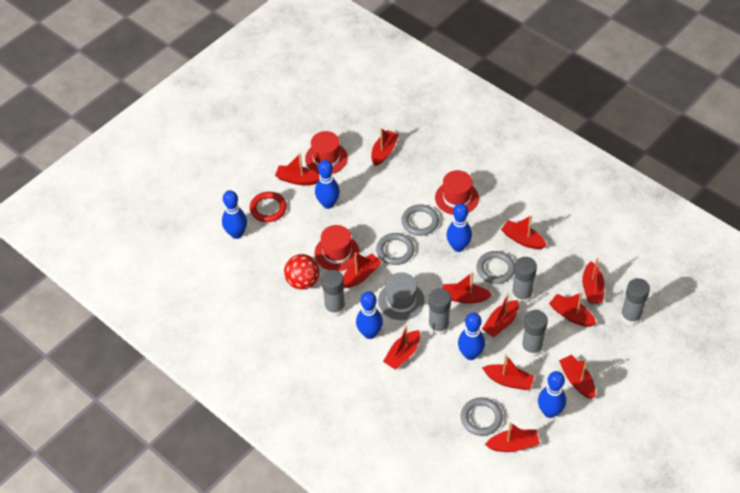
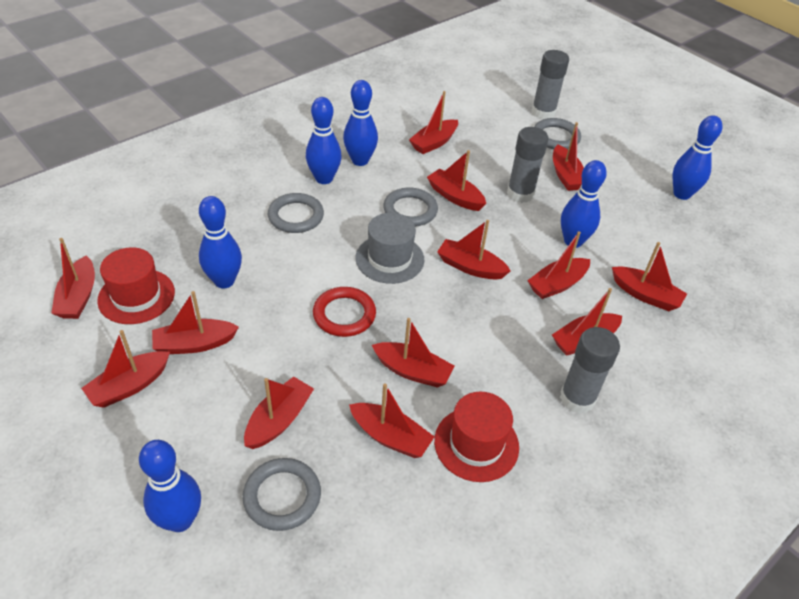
grey glue stick: 5 -> 3
red ball: 1 -> 0
red boat: 12 -> 13
red hat: 3 -> 2

